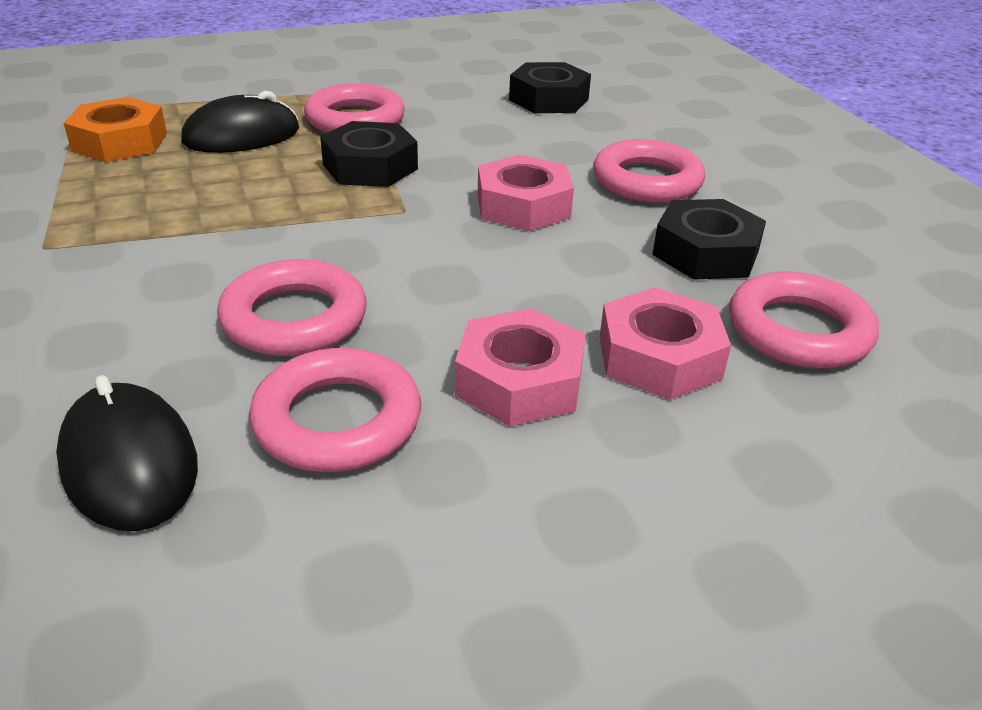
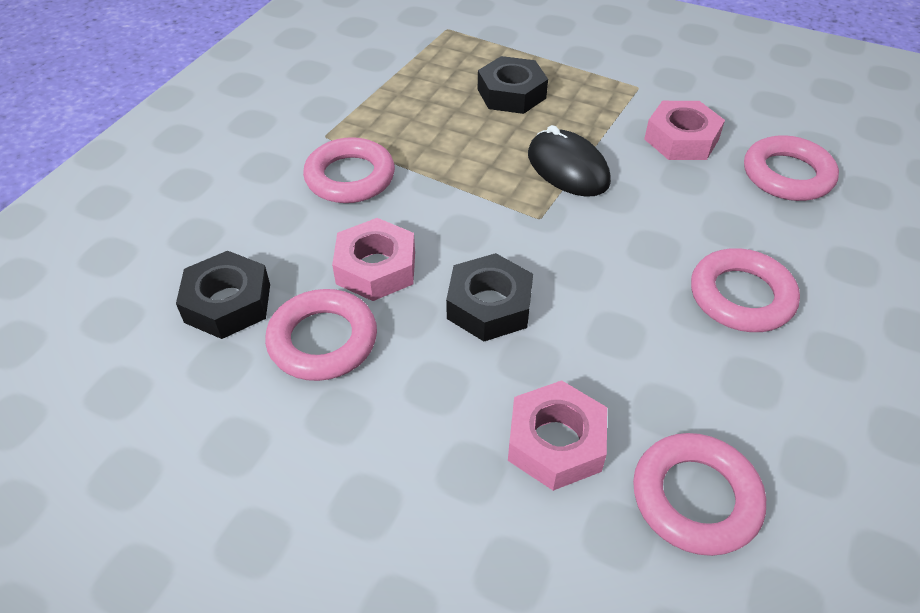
black mouse: 2 -> 1
orange nut: 1 -> 0

